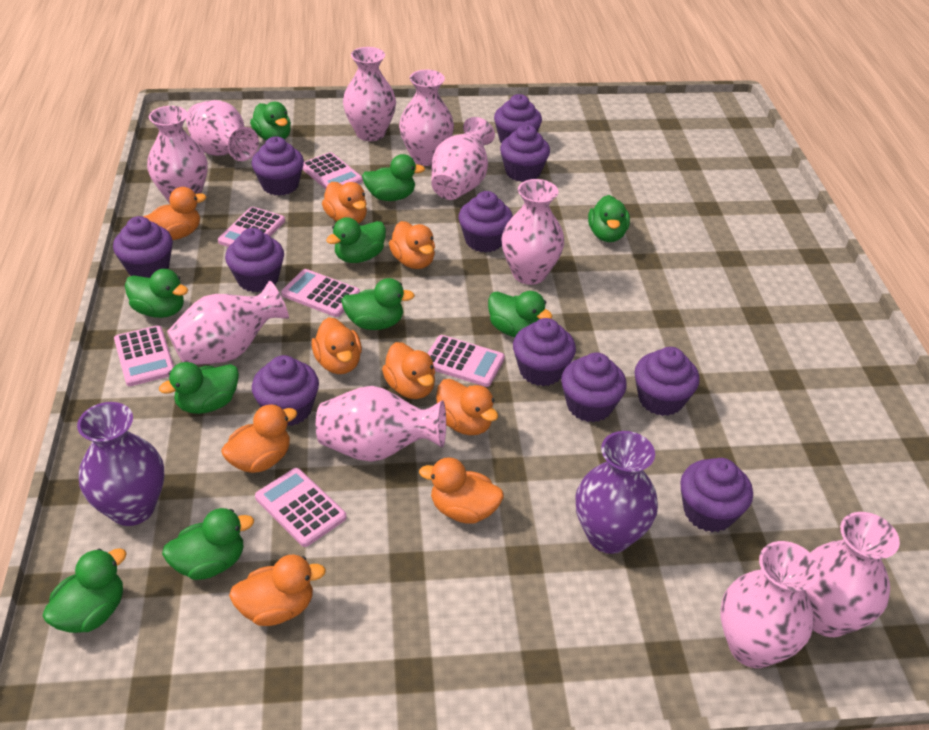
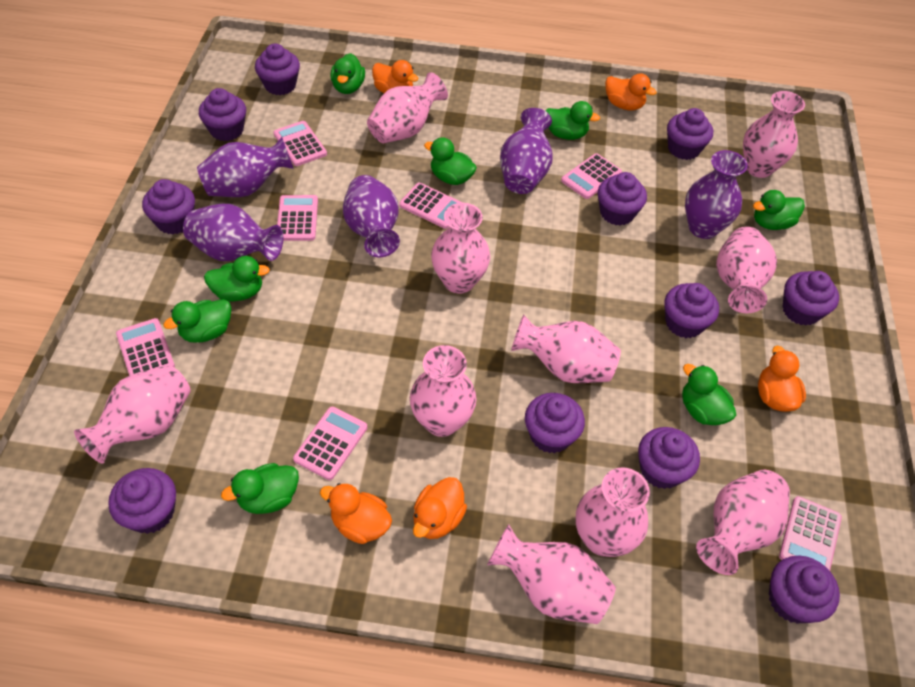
green duck: 10 -> 8
orange duck: 9 -> 5
pink calculator: 6 -> 7
purple vase: 2 -> 5

